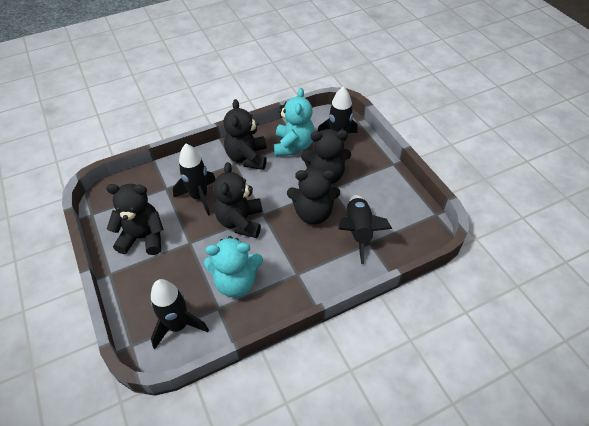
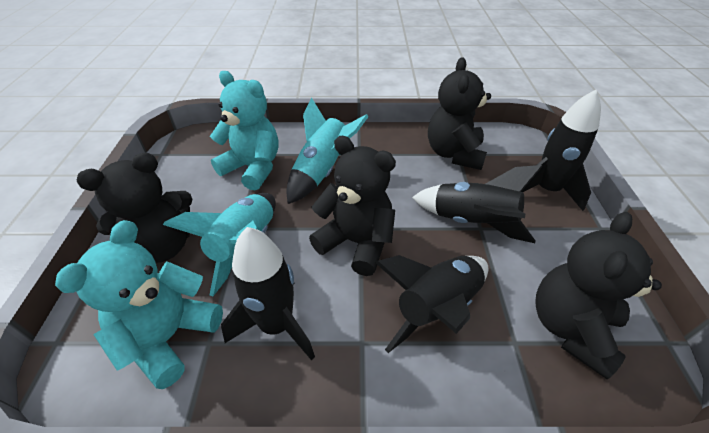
black teddy bear: 5 -> 4
turquoise rocket: 0 -> 2

